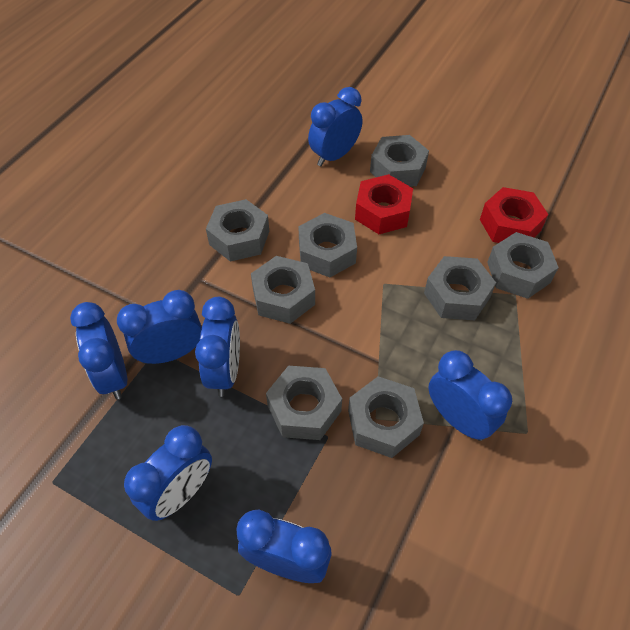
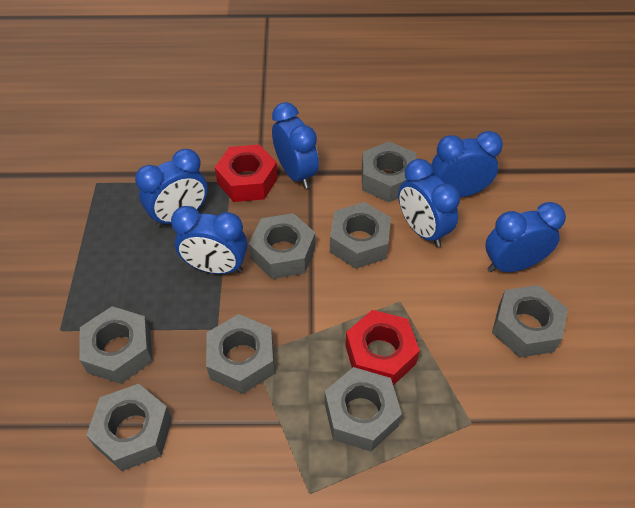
blue clock: 7 -> 6

